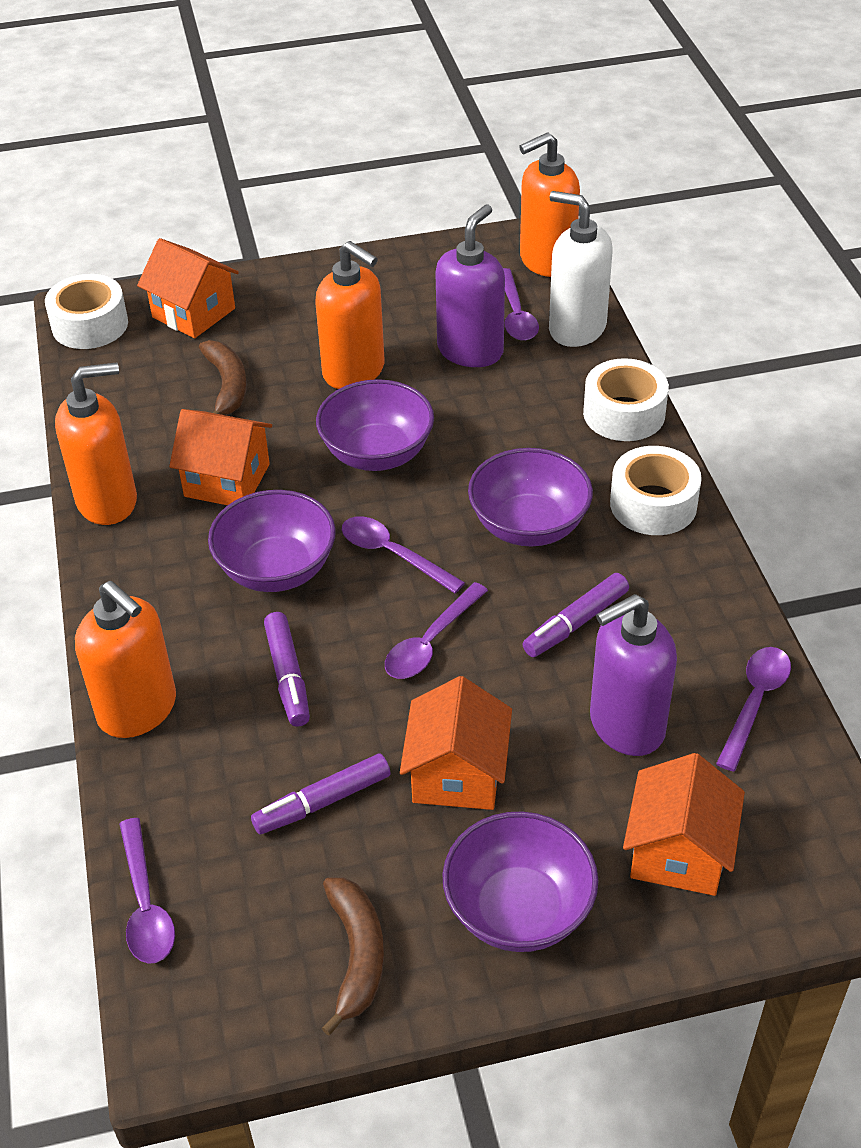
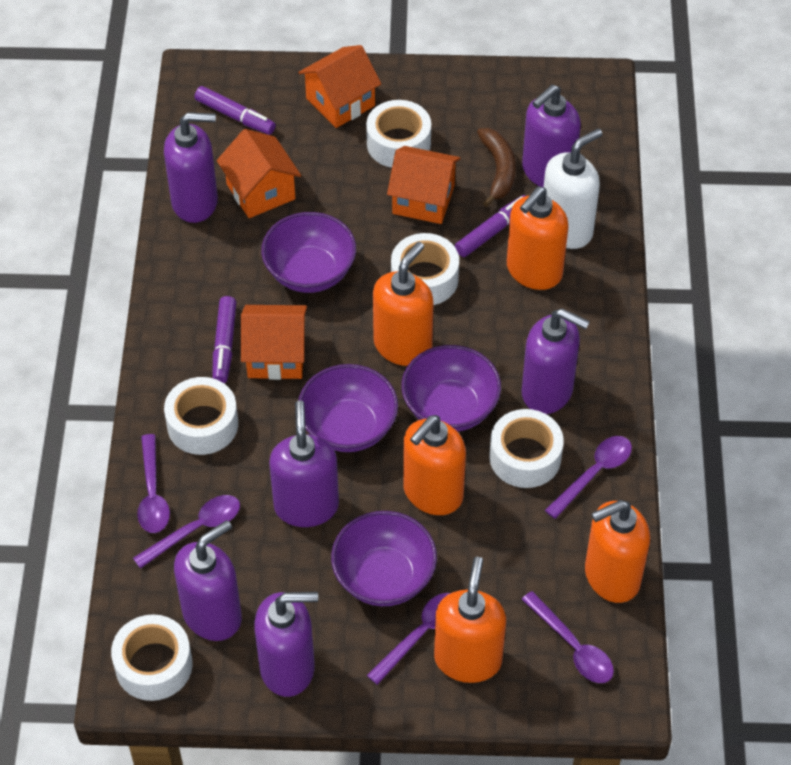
brown banana: 2 -> 1
orange soap dispenser: 4 -> 5
purple soap dispenser: 2 -> 6
white tape: 3 -> 5

